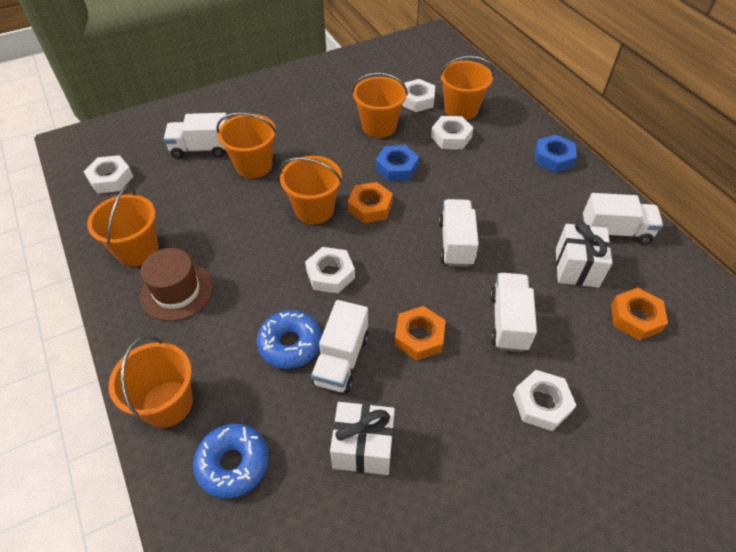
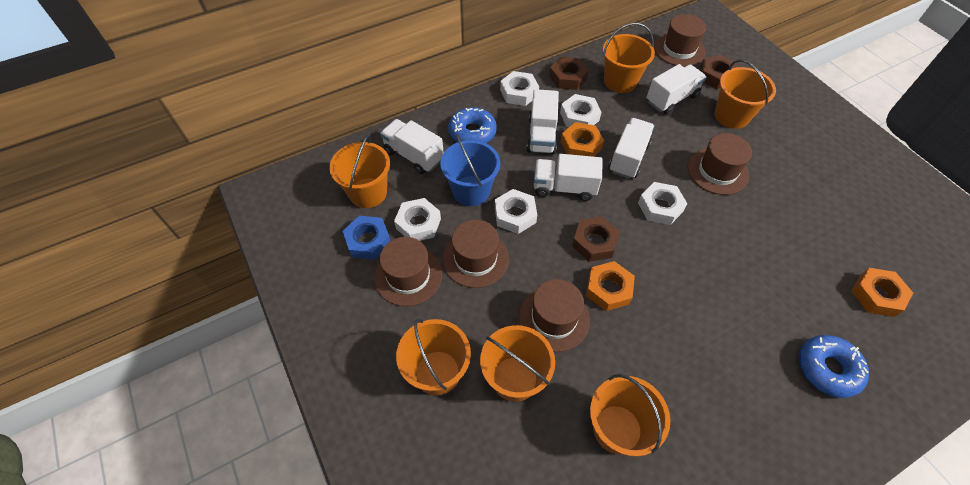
blue bucket: 0 -> 1
blue nut: 2 -> 1
brown hat: 1 -> 5
brown nut: 0 -> 3
white gift: 2 -> 0

